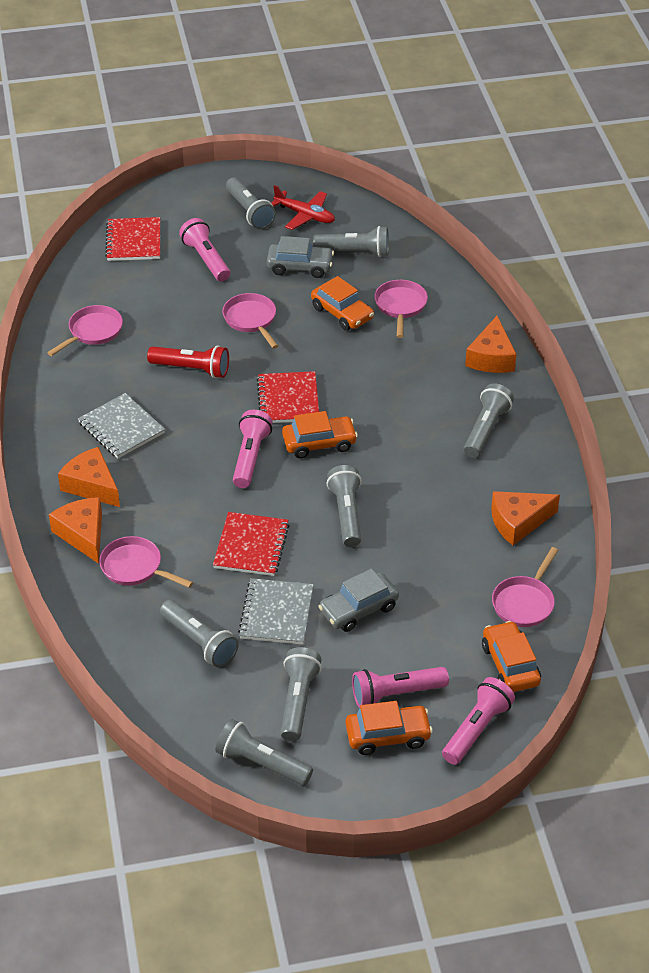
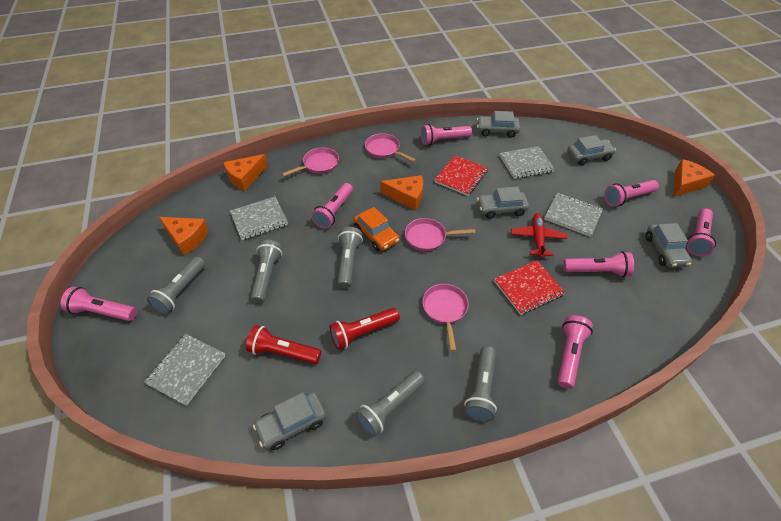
grey car: 2 -> 5
grey flashlight: 7 -> 5
grey notebook: 2 -> 4
orange car: 4 -> 1
pink flashlight: 4 -> 7
pink pan: 5 -> 4
red flashlight: 1 -> 2
red notebook: 3 -> 2

